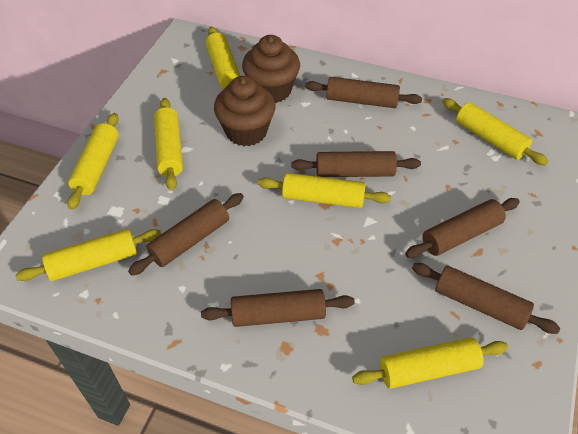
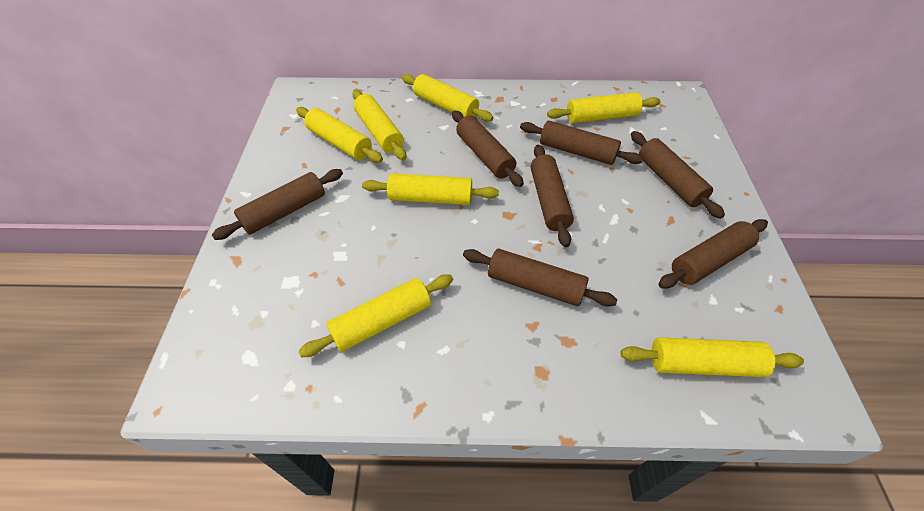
brown cupcake: 2 -> 0
brown rolling pin: 6 -> 7

